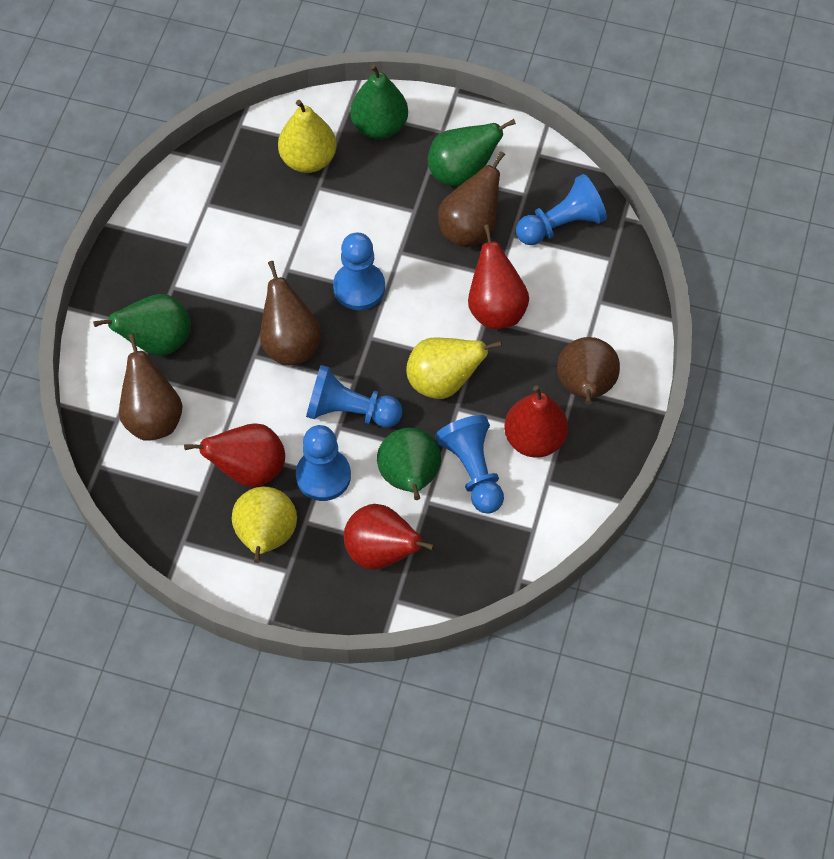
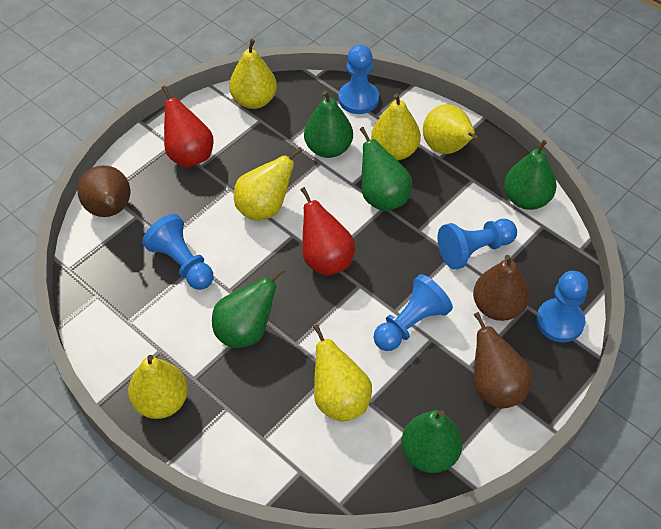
brown pear: 4 -> 3
green pear: 4 -> 5
red pear: 4 -> 2
yellow pear: 3 -> 6

